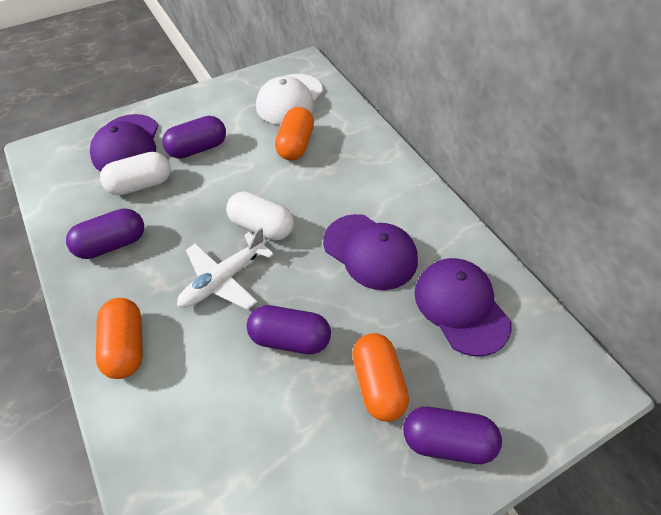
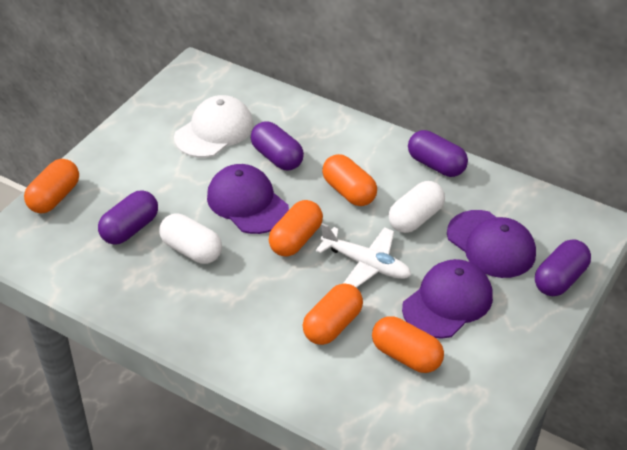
orange capsule: 3 -> 5

